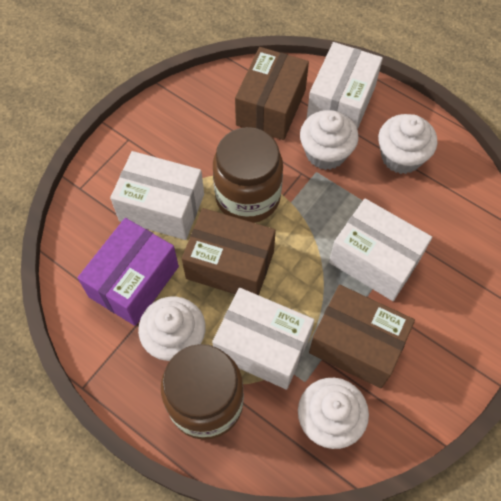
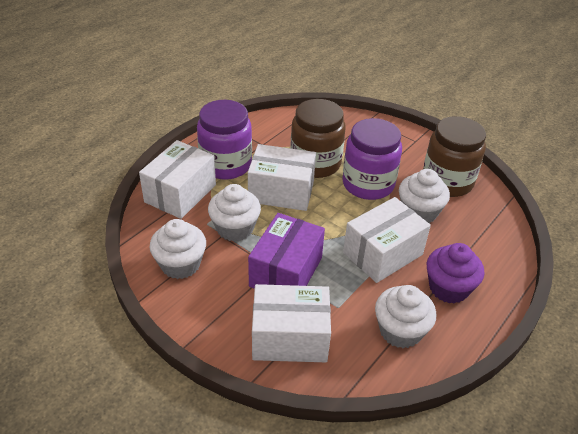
brown box: 3 -> 0
purple cupcake: 0 -> 1
purple jar: 0 -> 2

